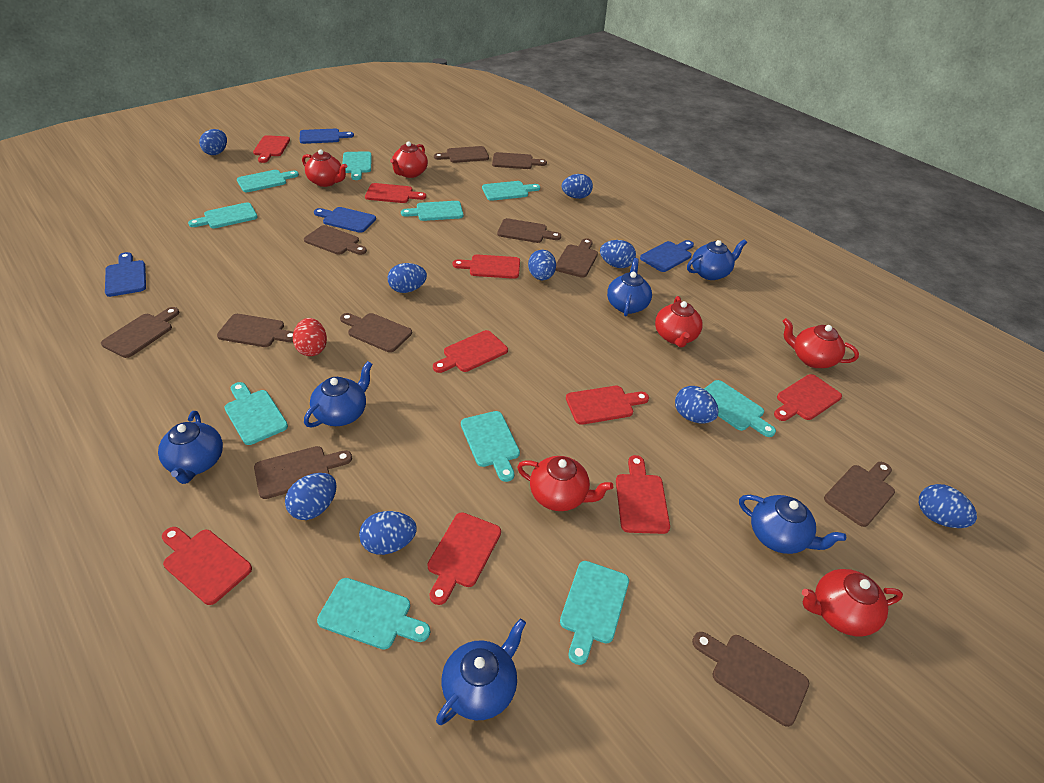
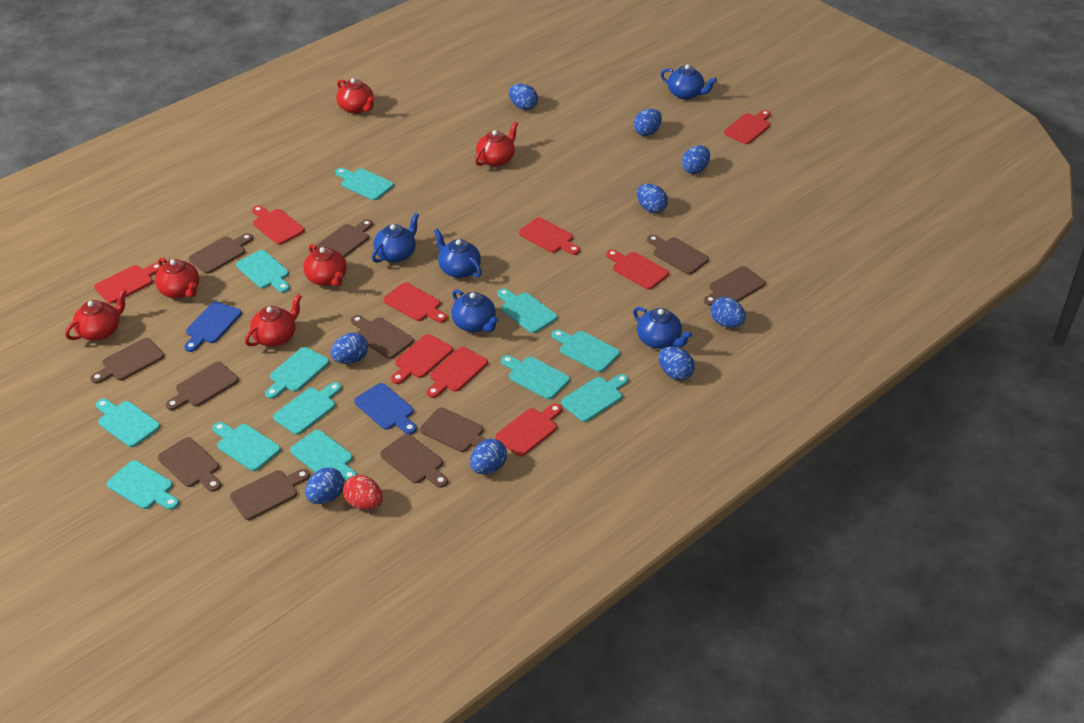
blue cutting board: 4 -> 2
blue teapot: 6 -> 5
turquoise cutting board: 10 -> 12

